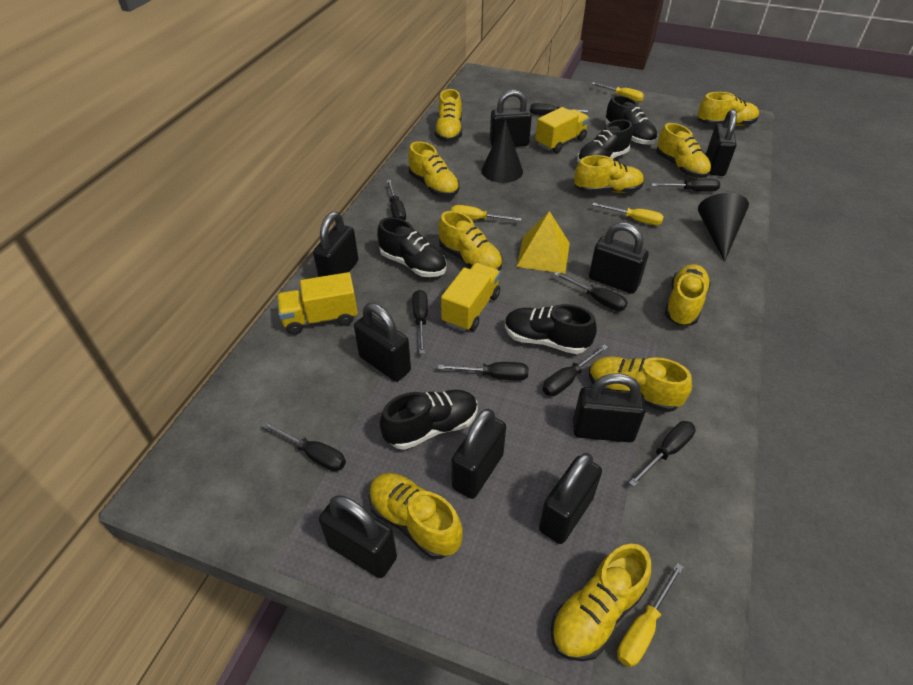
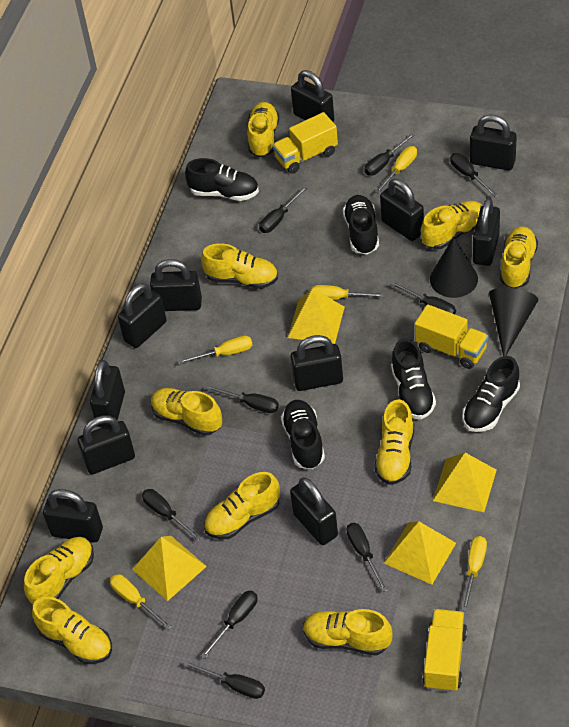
black padlock: 9 -> 11
yellow pyramid: 1 -> 4
yellow screwdriver: 4 -> 5

